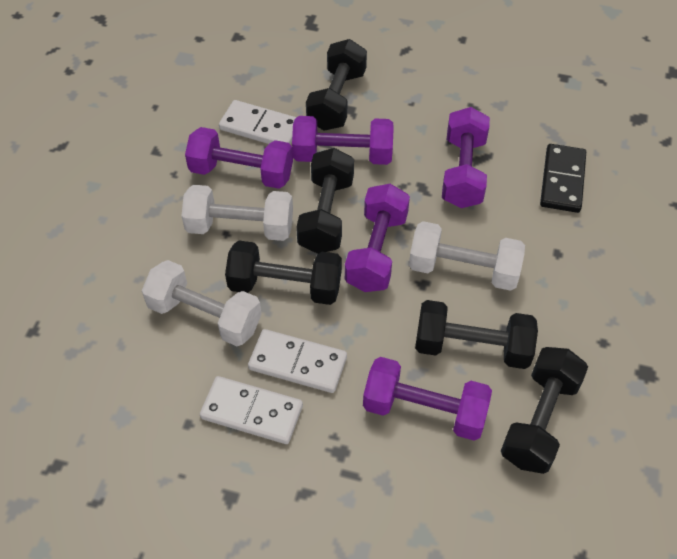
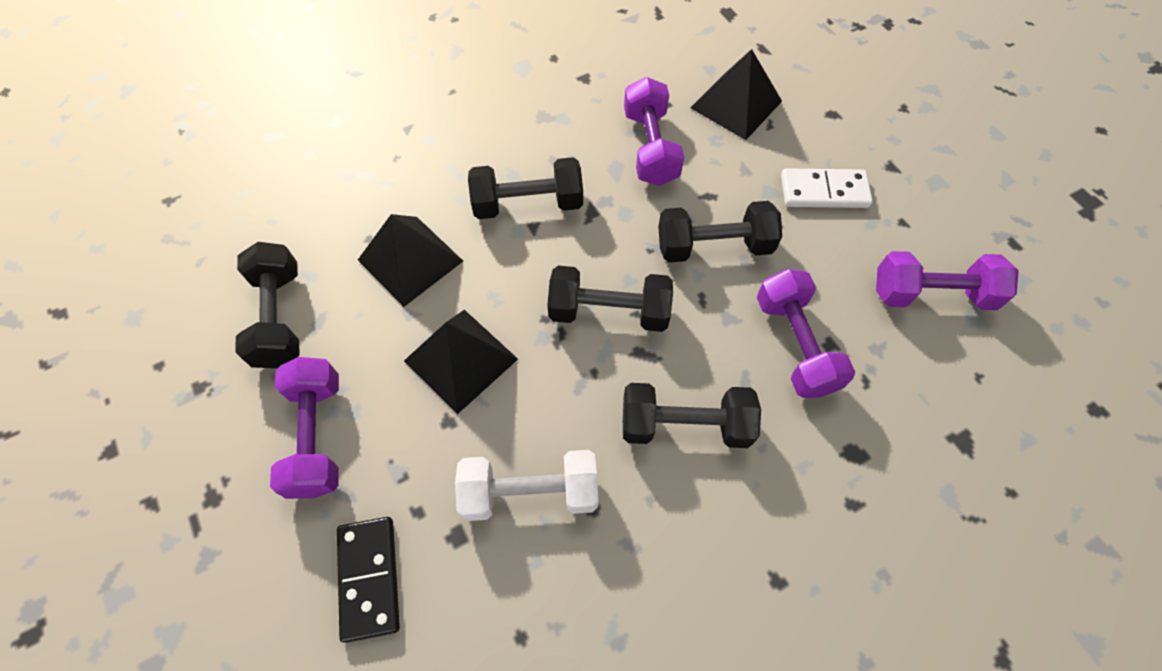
black pyramid: 0 -> 3
purple dumbbell: 5 -> 4
white domino: 3 -> 1
white dumbbell: 3 -> 1

